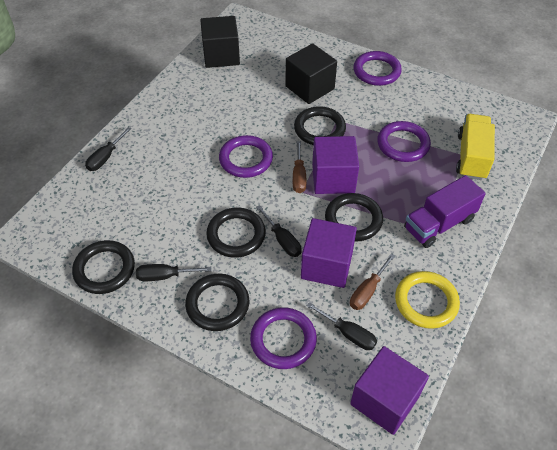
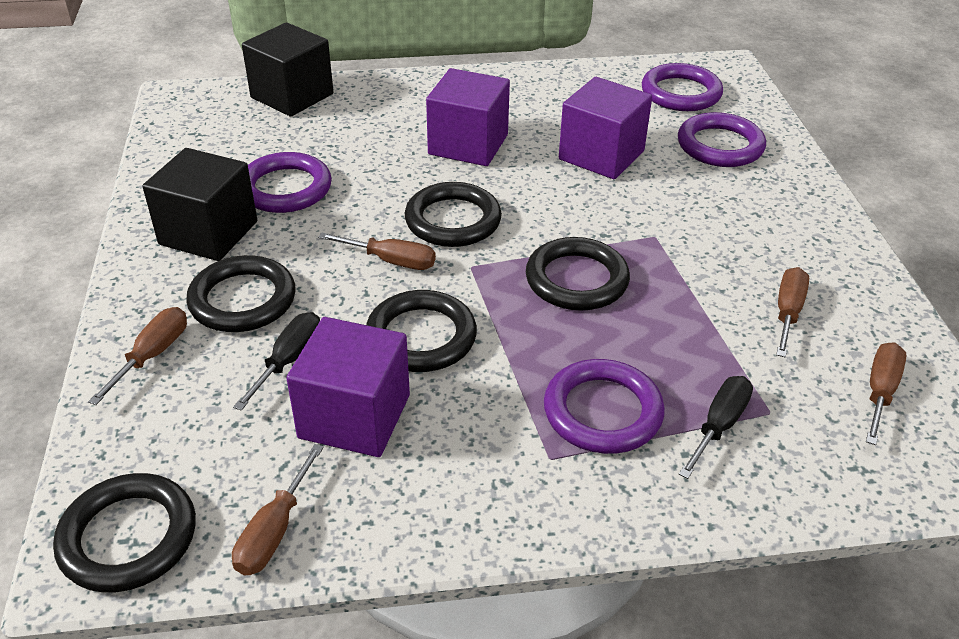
black screwdriver: 4 -> 2
brown screwdriver: 2 -> 5
purple truck: 1 -> 0
yellow ring: 1 -> 0
yellow truck: 1 -> 0

